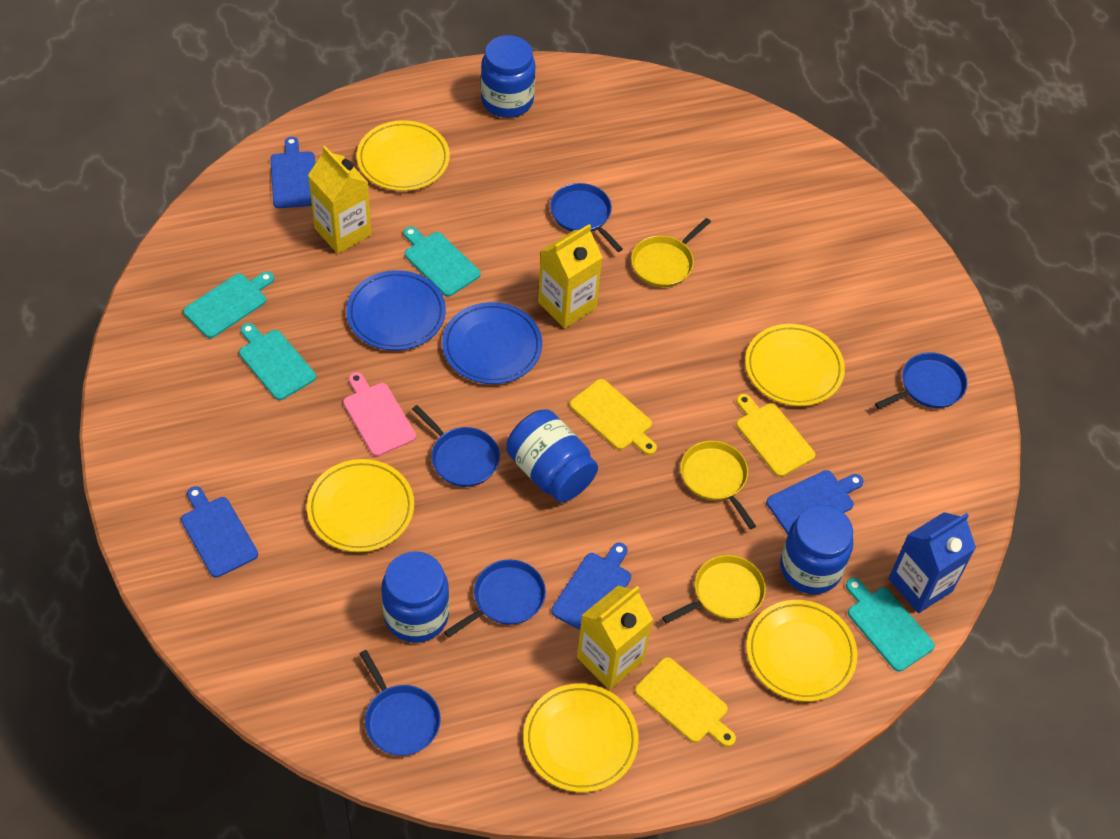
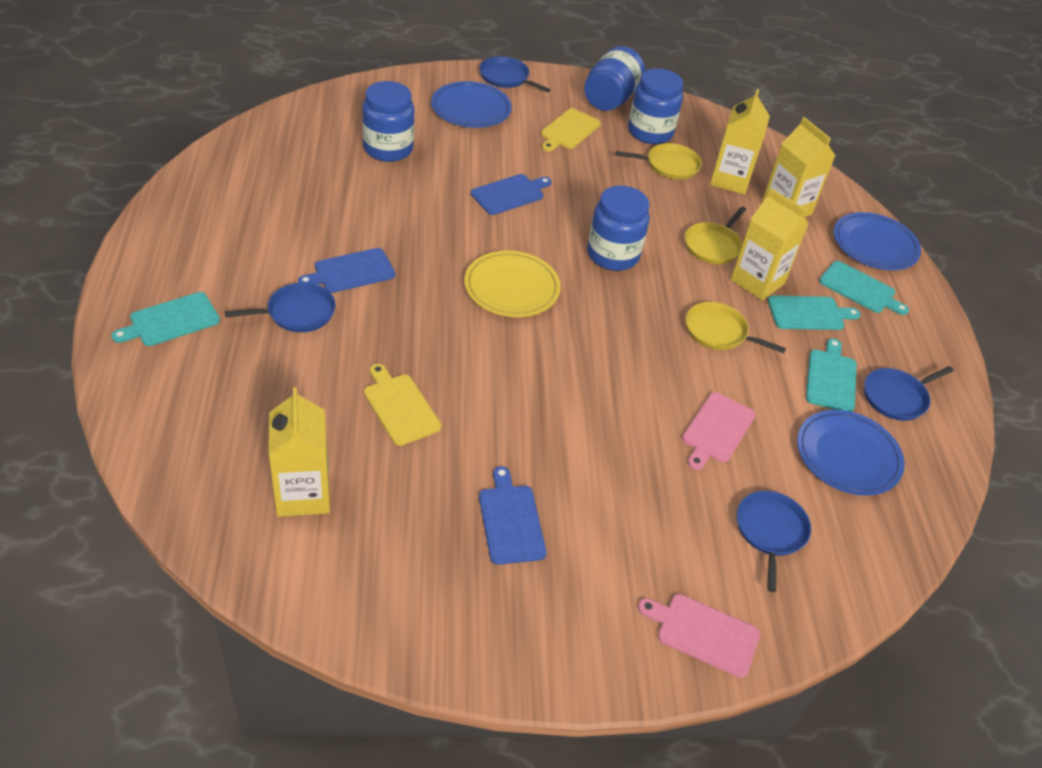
blue carton: 1 -> 0
blue cutting board: 4 -> 3
blue pan: 5 -> 4
blue plate: 2 -> 3
pink cutting board: 1 -> 2
yellow carton: 3 -> 4
yellow cutting board: 3 -> 2
yellow plate: 5 -> 1

